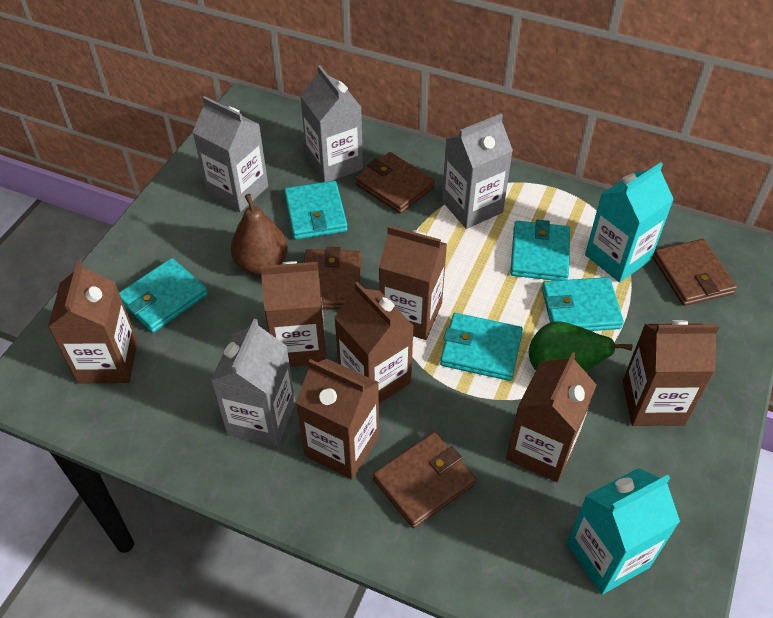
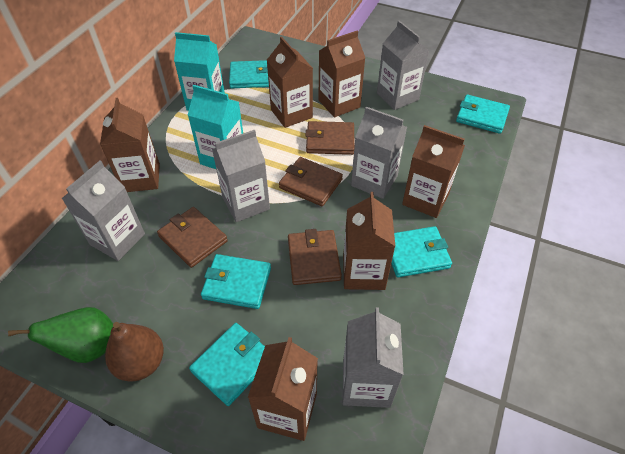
brown carton: 7 -> 6
grey carton: 4 -> 5

